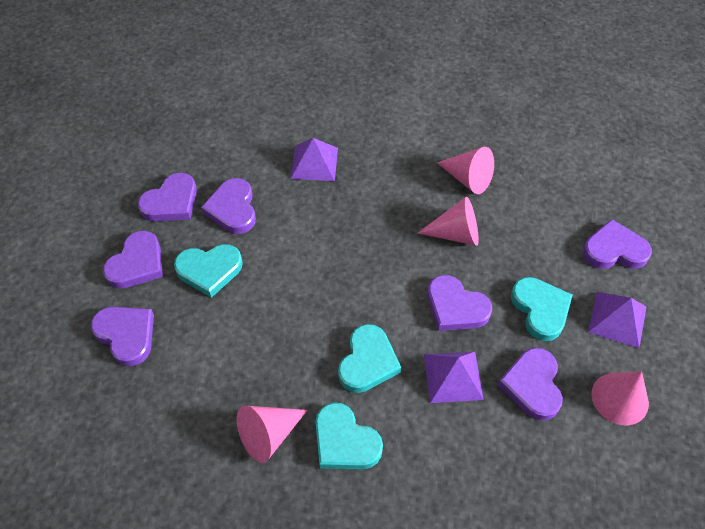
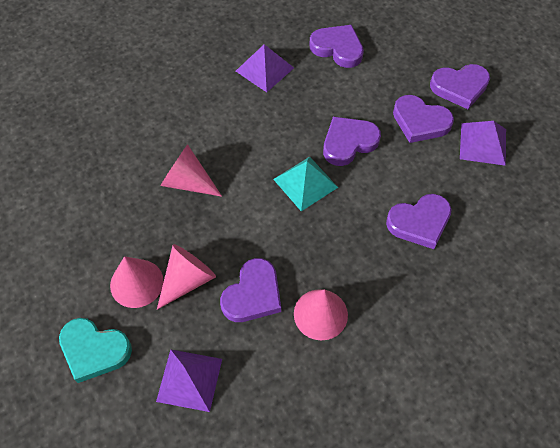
purple heart: 7 -> 6
turquoise heart: 4 -> 1
turquoise pyramid: 0 -> 1

